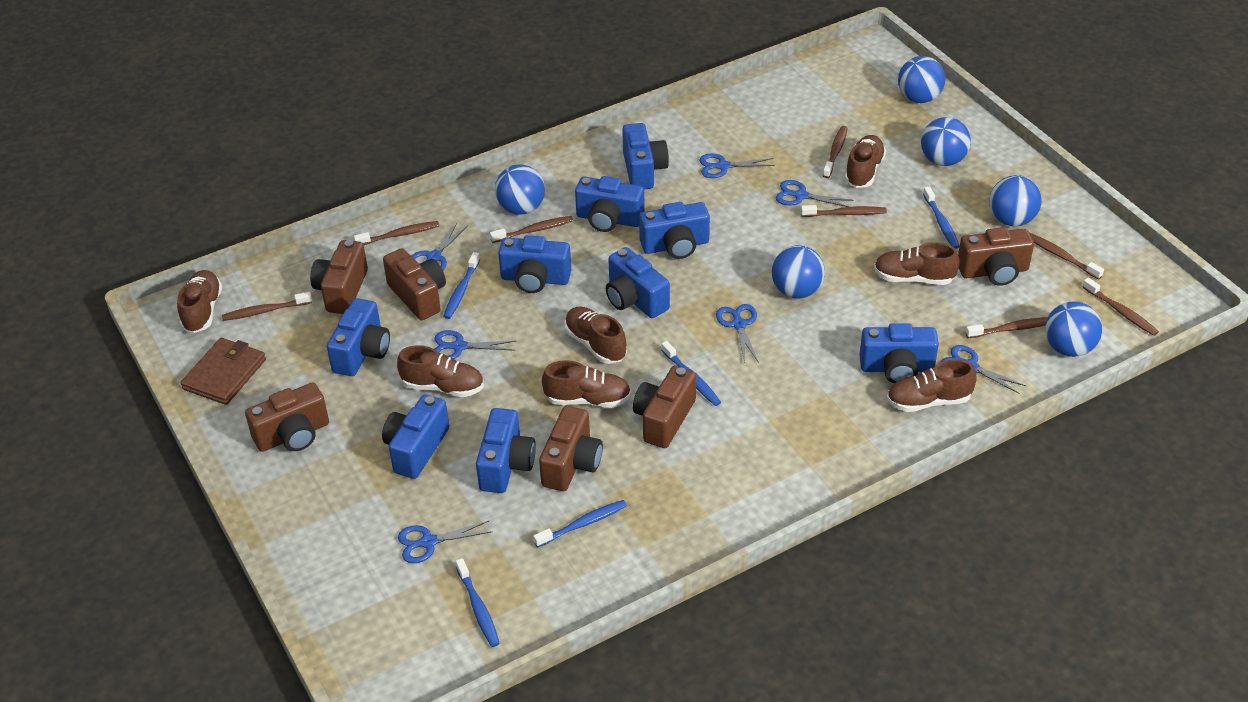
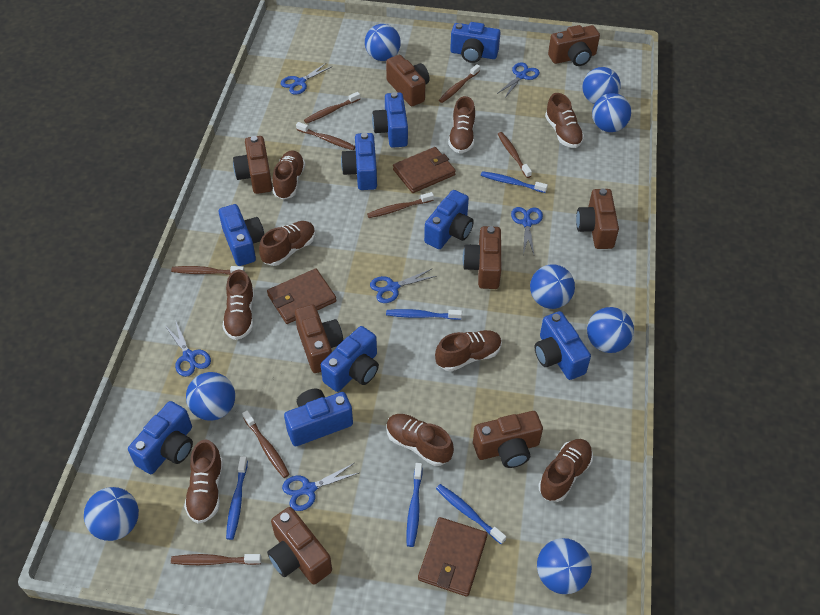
blue ball: 6 -> 8
blue scissors: 7 -> 6
brown camera: 6 -> 8
brown shoe: 7 -> 9
brown wallet: 1 -> 3

